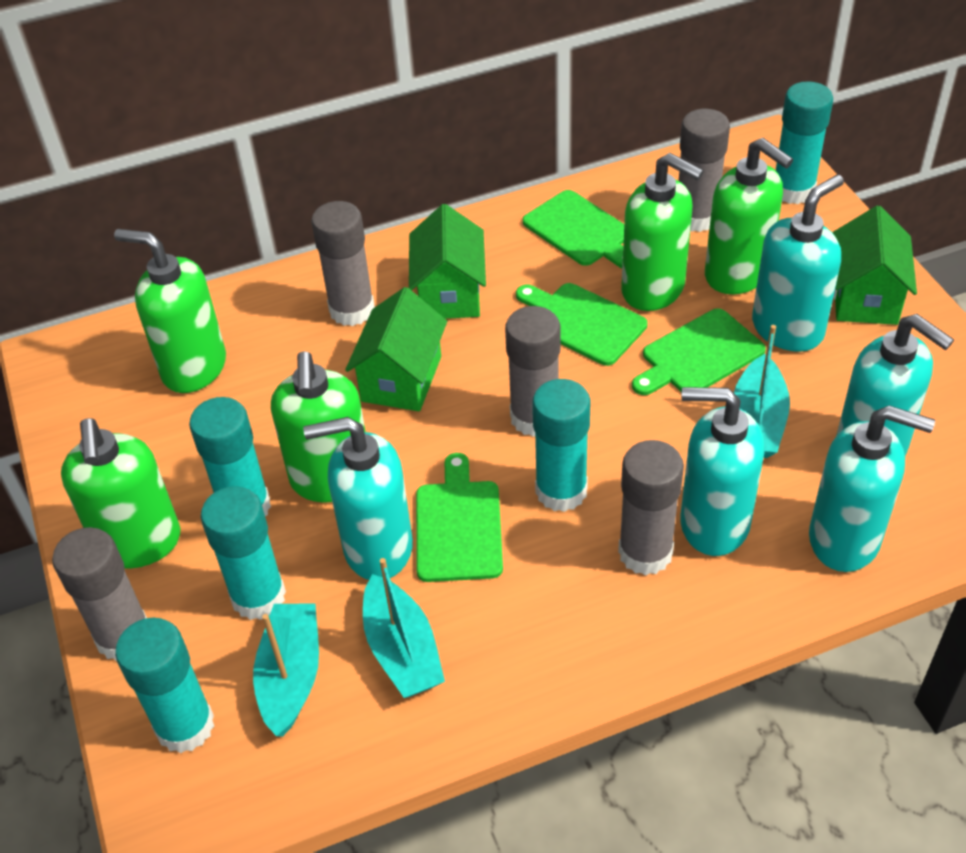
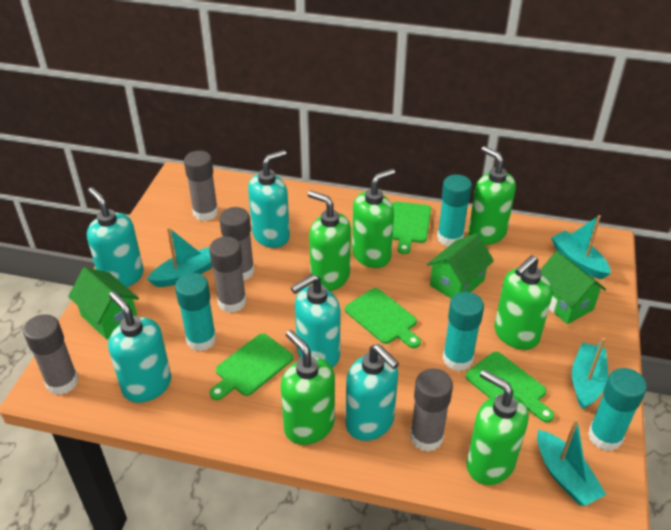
green soap dispenser: 5 -> 6
turquoise boat: 3 -> 4
turquoise glue stick: 5 -> 4

